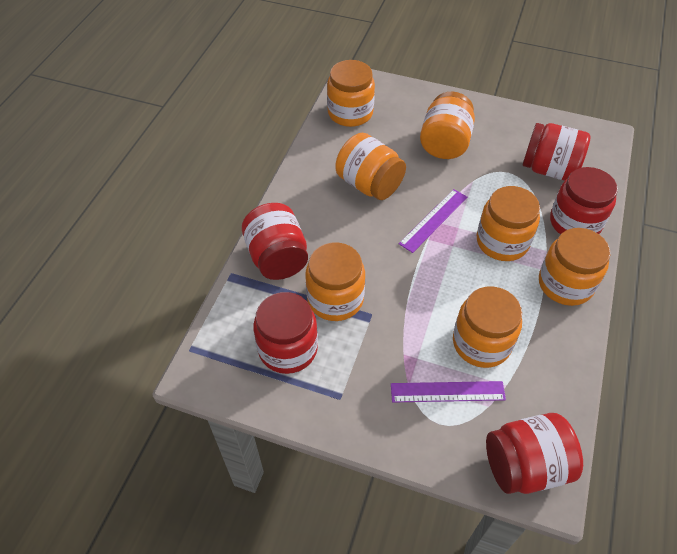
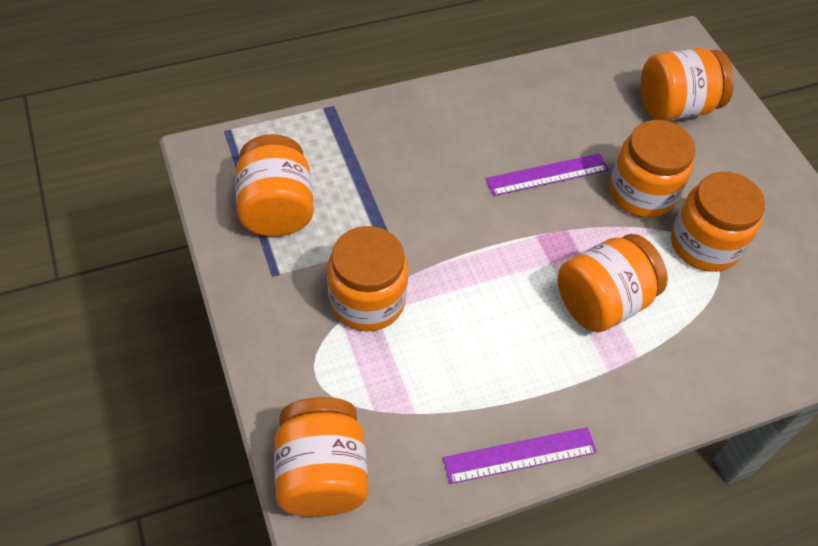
red jar: 5 -> 0

